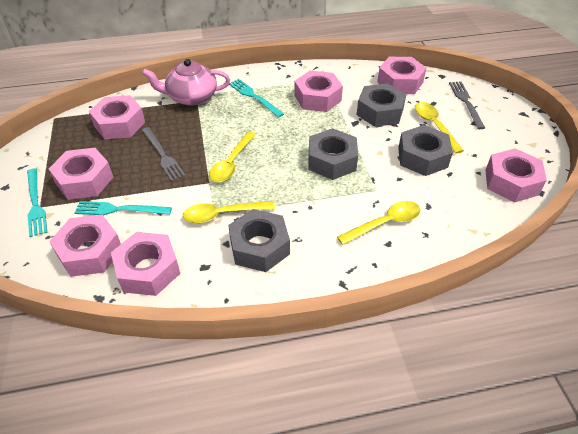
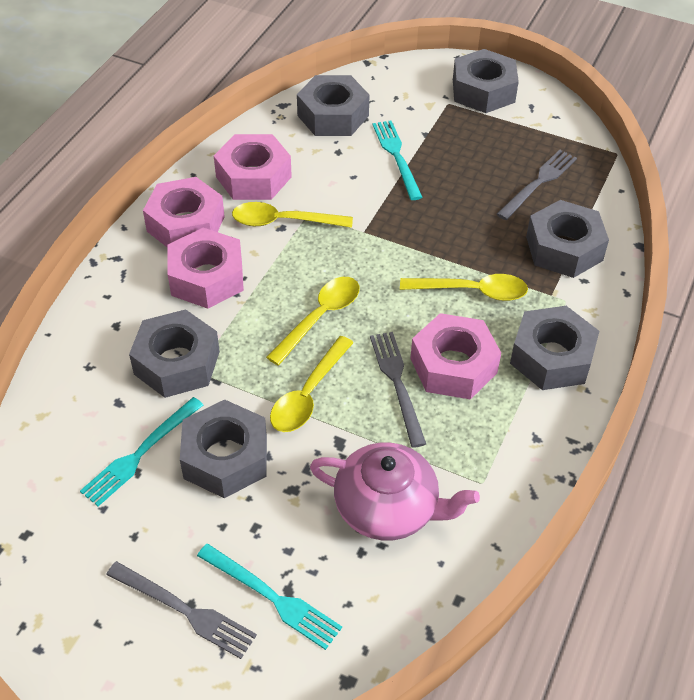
grey fork: 2 -> 3
grey nut: 4 -> 6
pink nut: 7 -> 4

